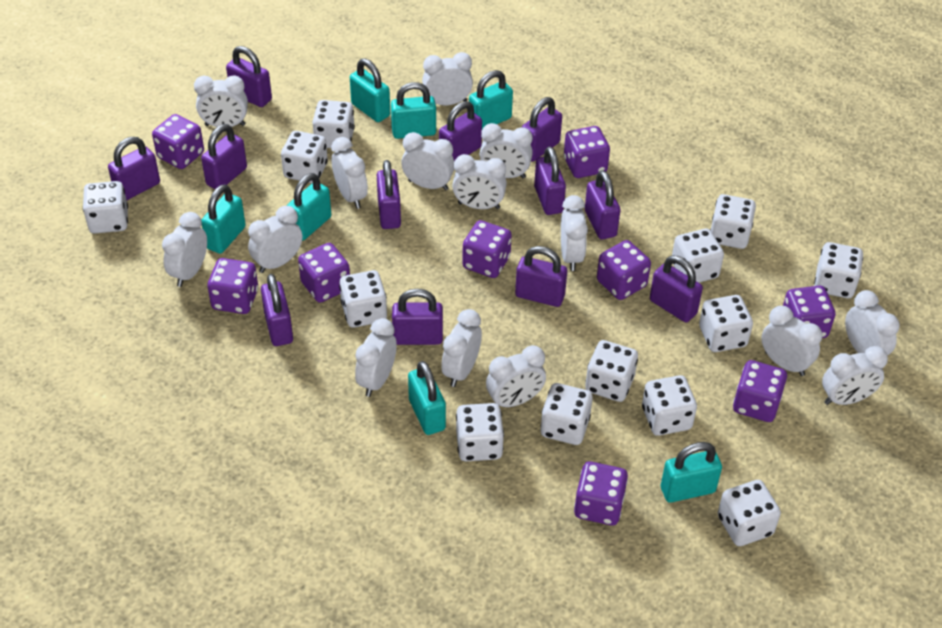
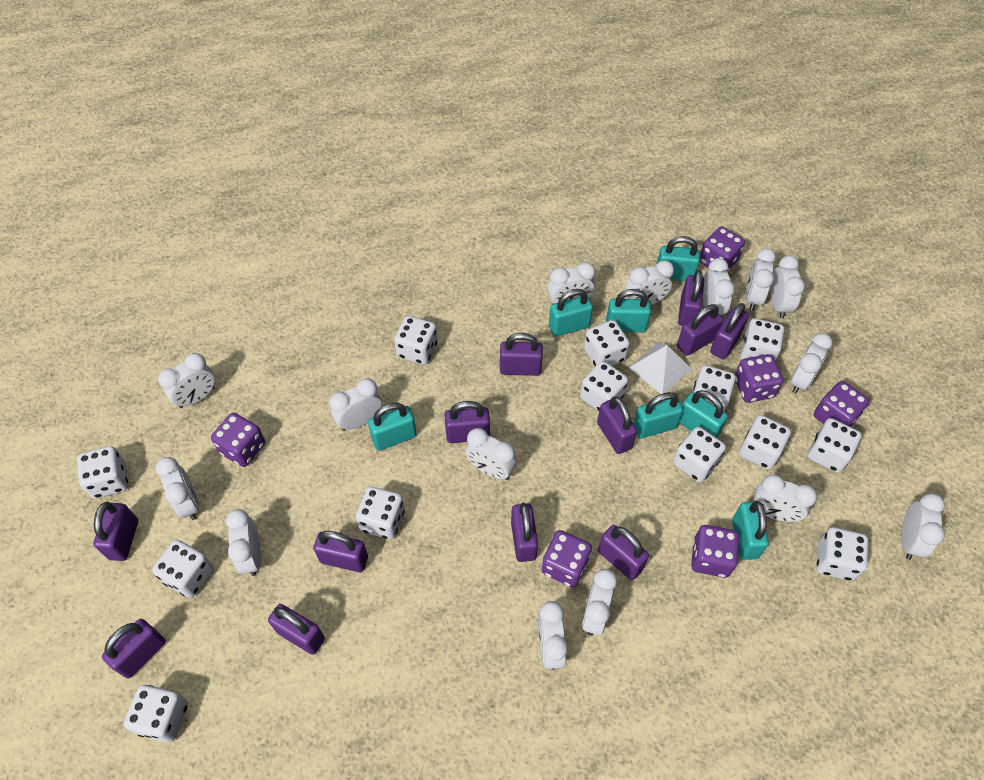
purple dice: 9 -> 6
white pyramid: 0 -> 1

